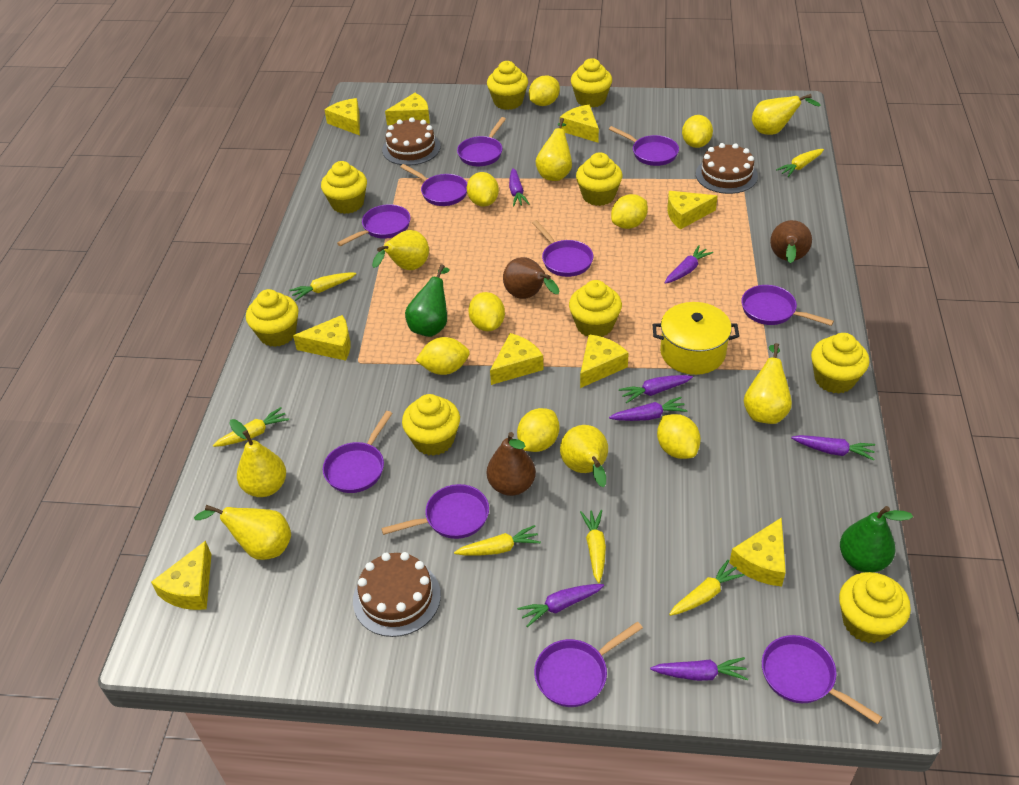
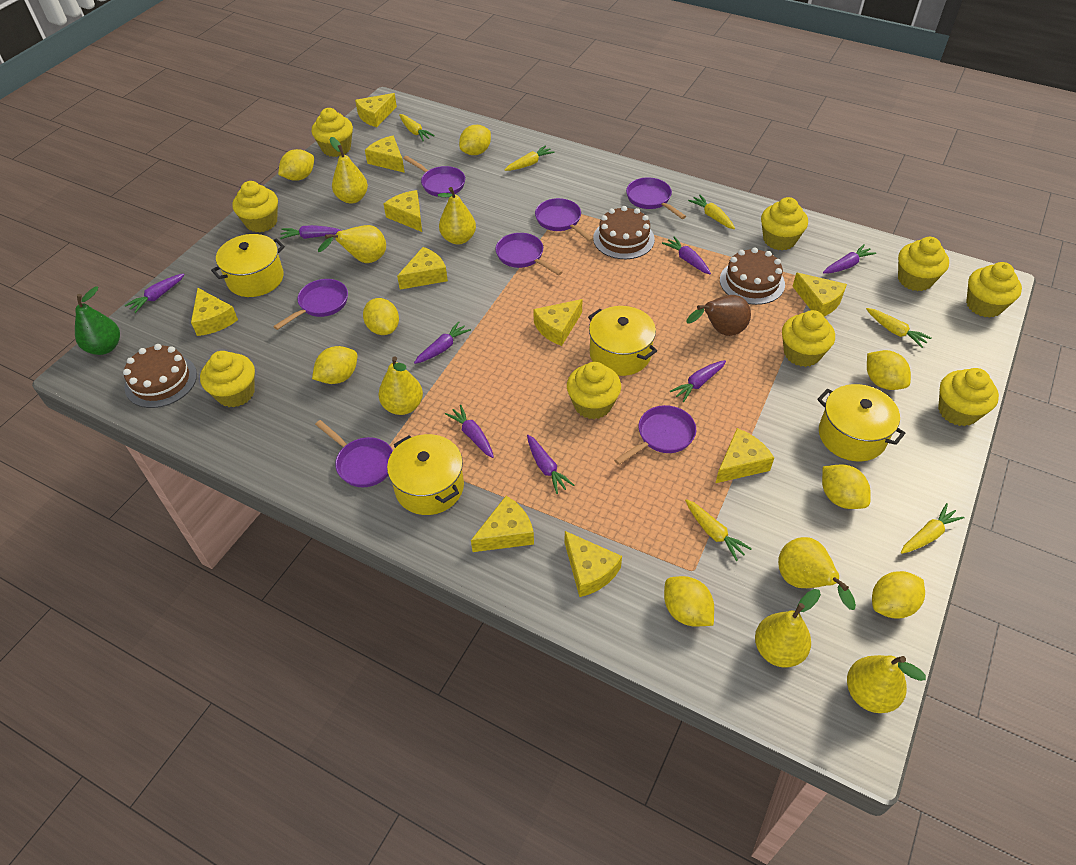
brown pear: 3 -> 1
green pear: 2 -> 1
purple carrot: 7 -> 8
purple pan: 10 -> 7
yellow cheese: 9 -> 10
yellow pot: 1 -> 4

